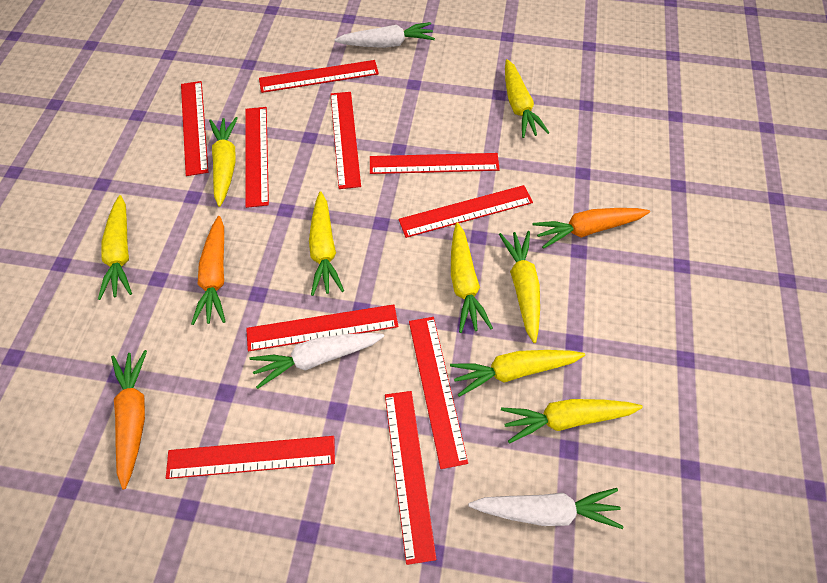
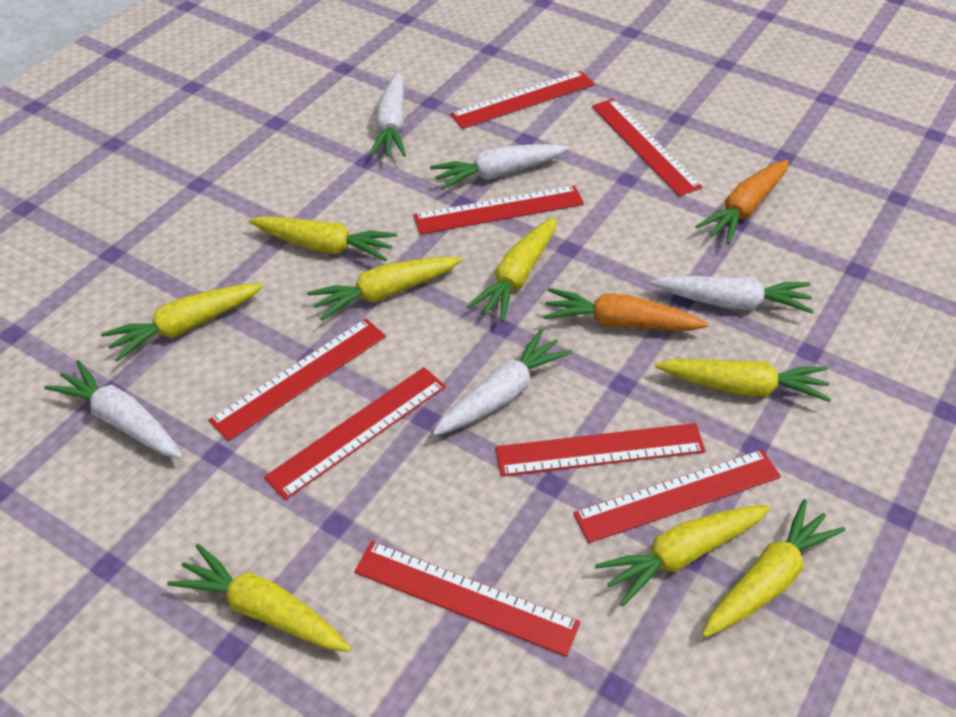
orange carrot: 3 -> 2
red ruler: 10 -> 8
white carrot: 3 -> 5

